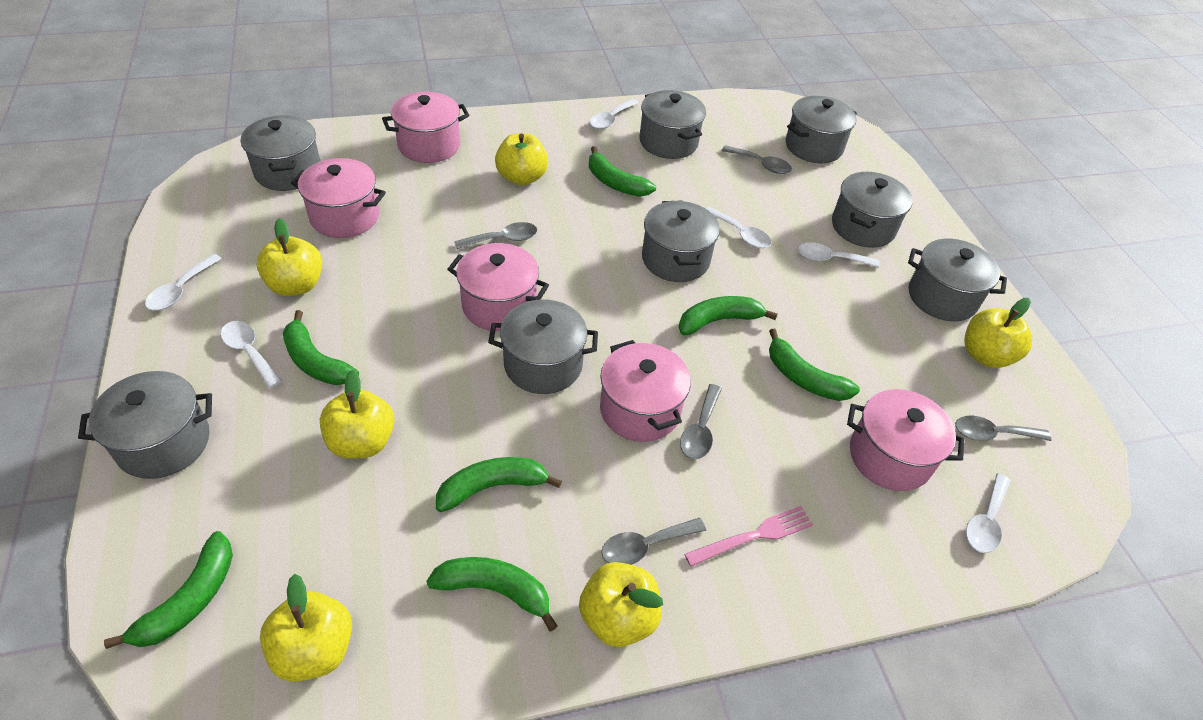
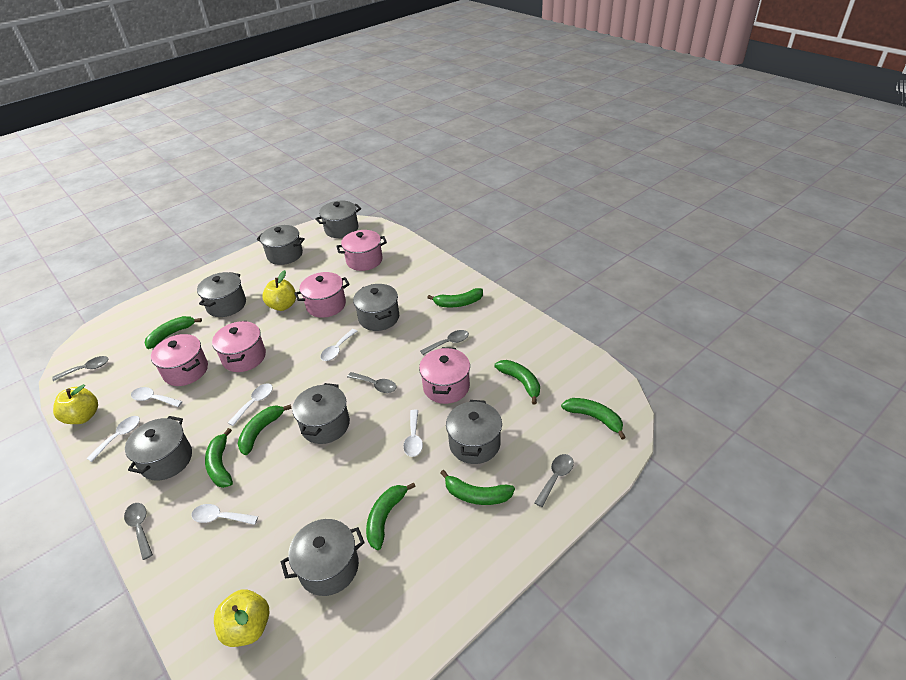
green banana: 7 -> 8
pink fork: 1 -> 0
yellow apple: 6 -> 3

